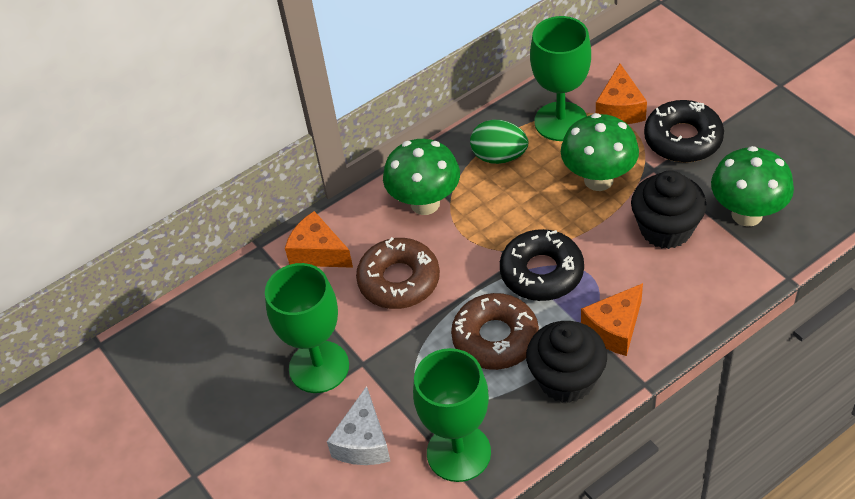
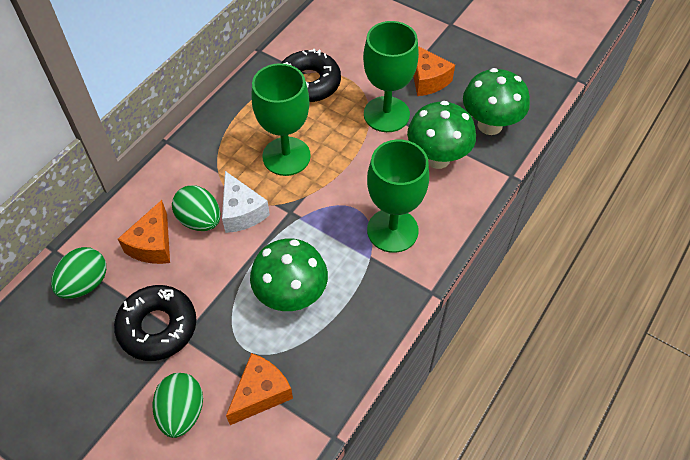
black cupcake: 2 -> 0
brown donut: 2 -> 0
green egg: 1 -> 3

